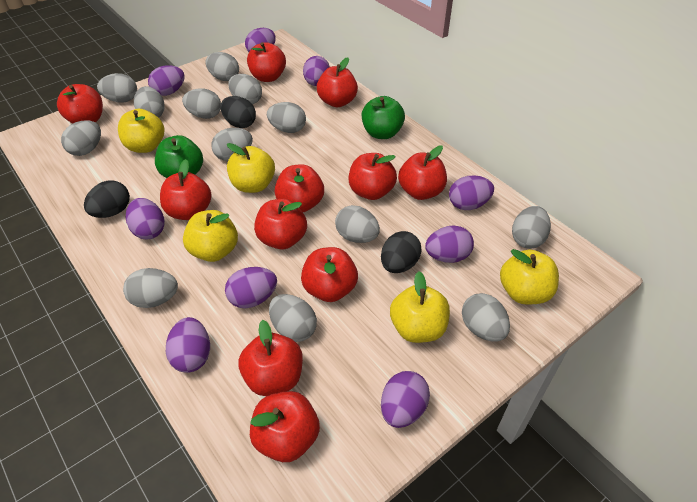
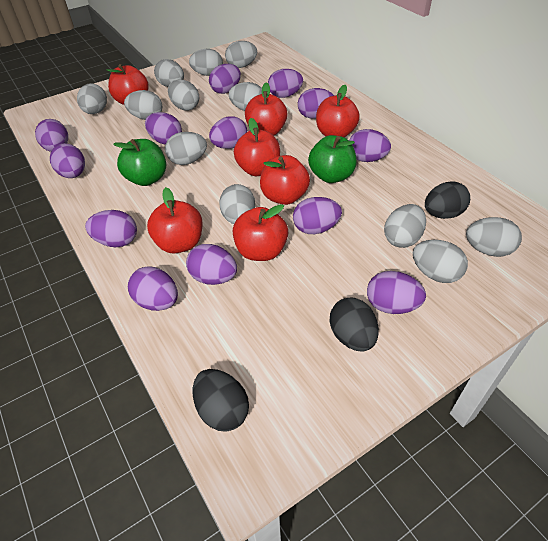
grey egg: 13 -> 12
purple egg: 9 -> 13
red apple: 11 -> 7
yellow apple: 5 -> 0

